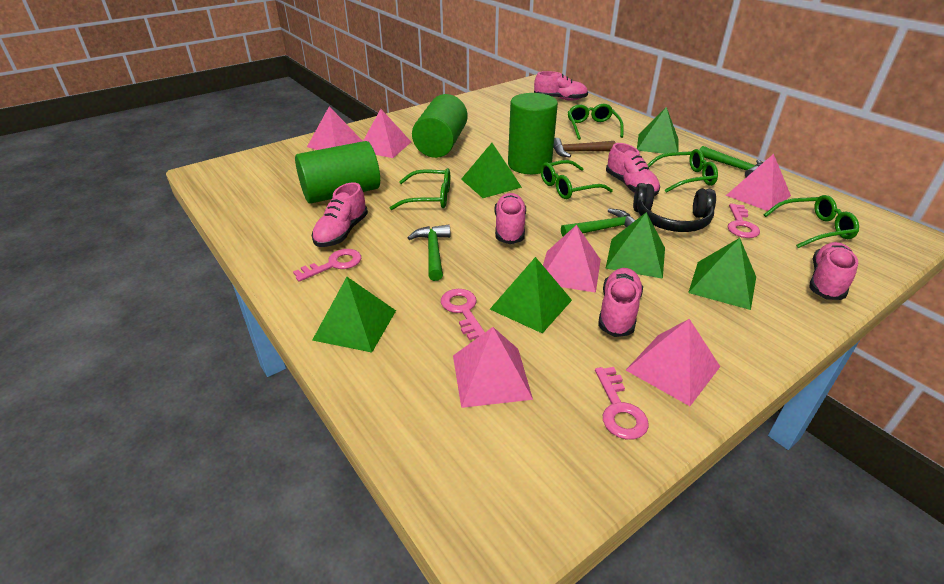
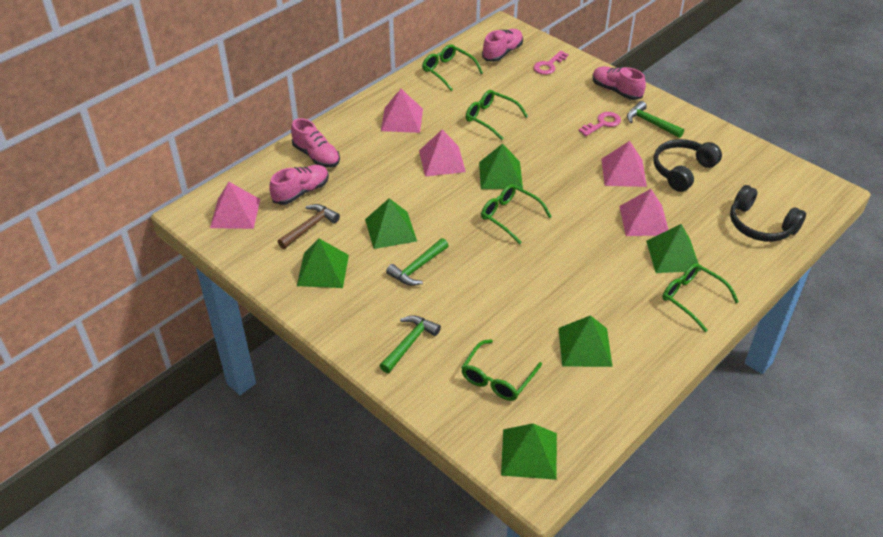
black headphones: 1 -> 2
green cylinder: 3 -> 0
pink key: 4 -> 2
pink pyramid: 6 -> 5
pink shoe: 6 -> 4

